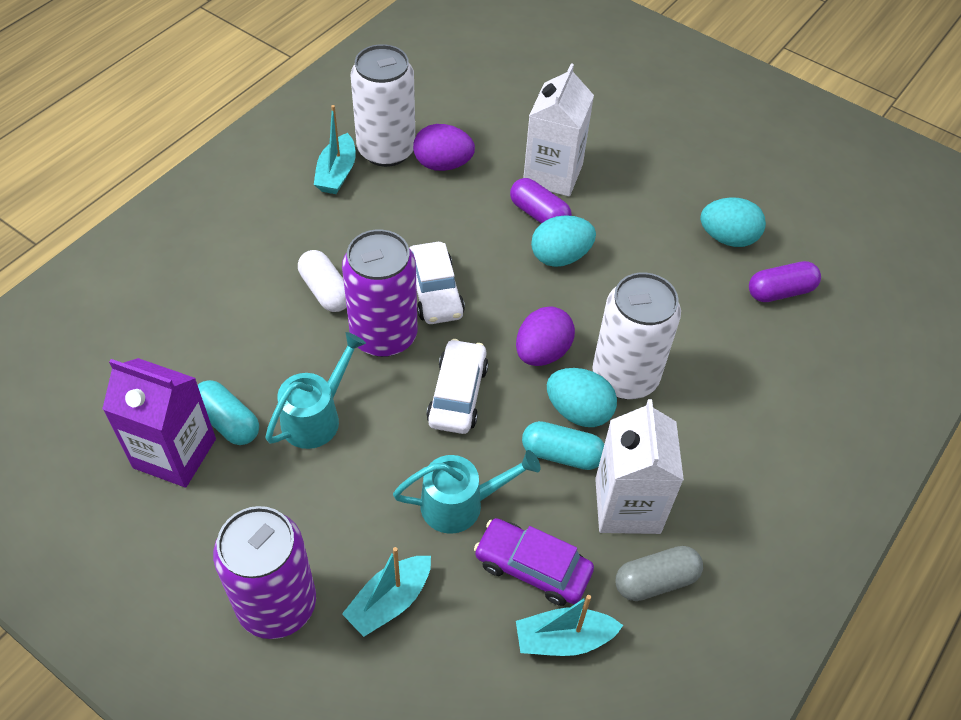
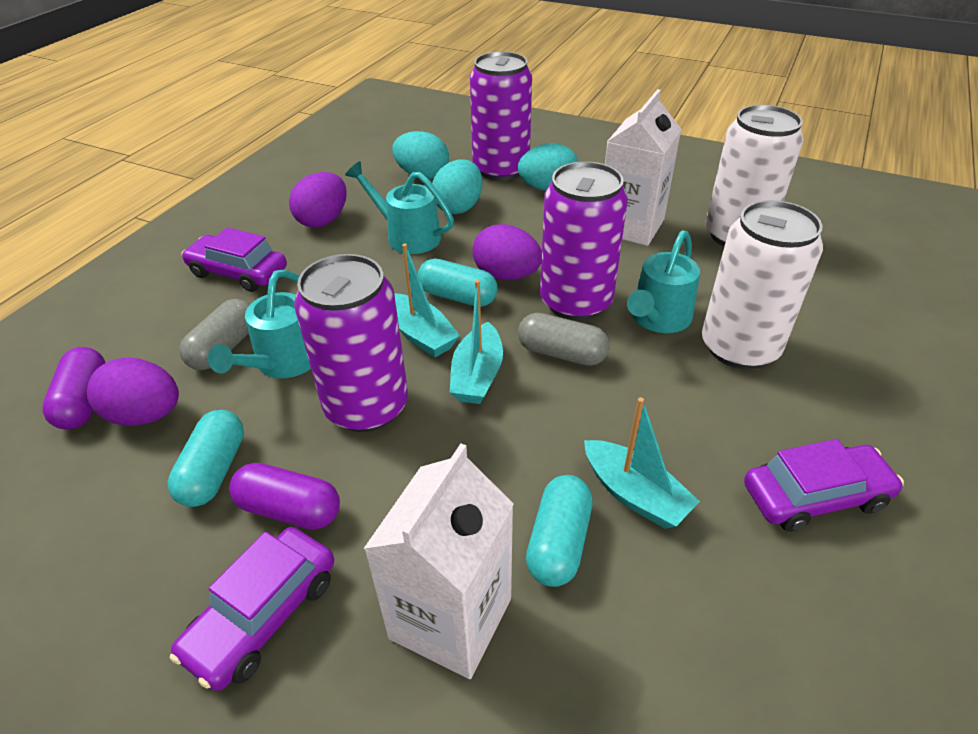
grey capsule: 1 -> 2
purple can: 2 -> 3
purple car: 1 -> 3
purple carton: 1 -> 0
purple egg: 2 -> 3
turquoise capsule: 2 -> 3
turquoise watering can: 2 -> 3
white capsule: 1 -> 0
white car: 2 -> 0

